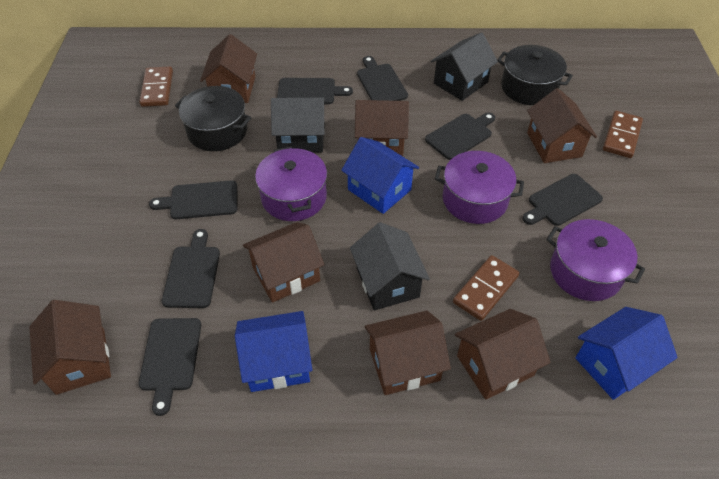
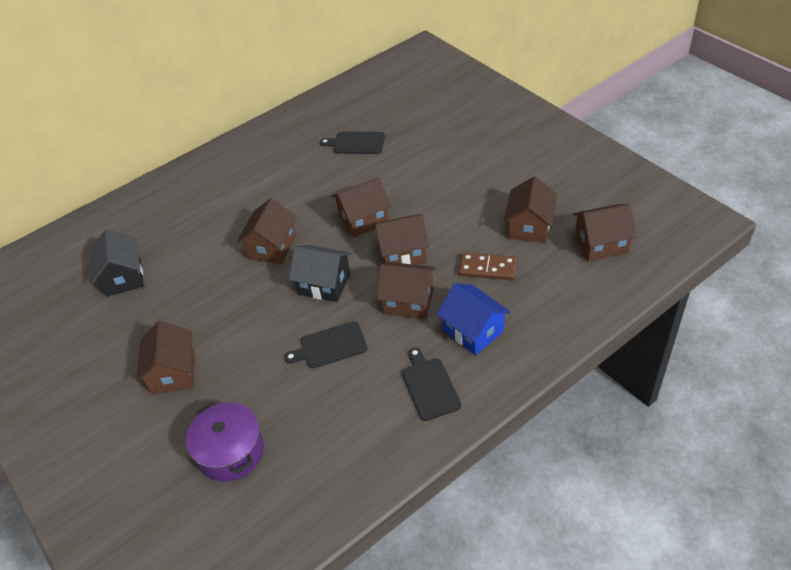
black cutting board: 7 -> 3
black house: 3 -> 2
black pot: 2 -> 0
blue house: 3 -> 1
brown domino: 3 -> 1
purple pot: 3 -> 1

